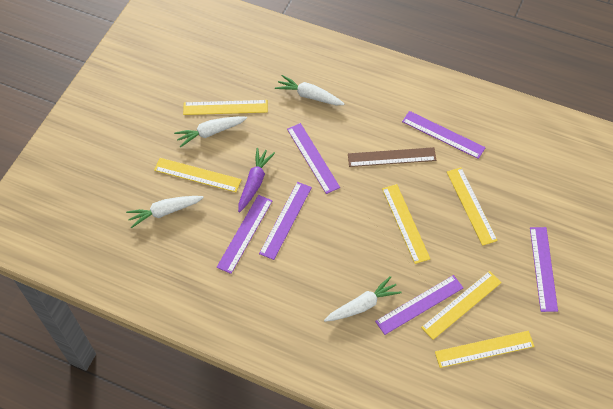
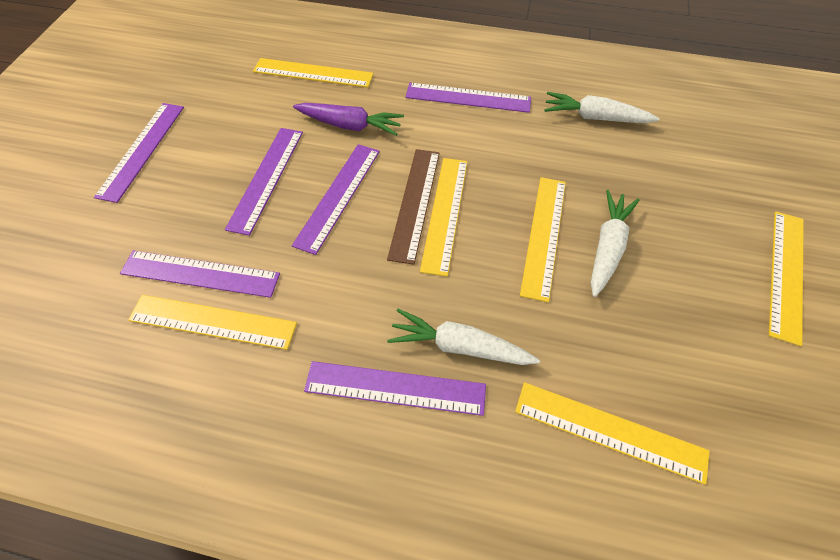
white carrot: 4 -> 3

